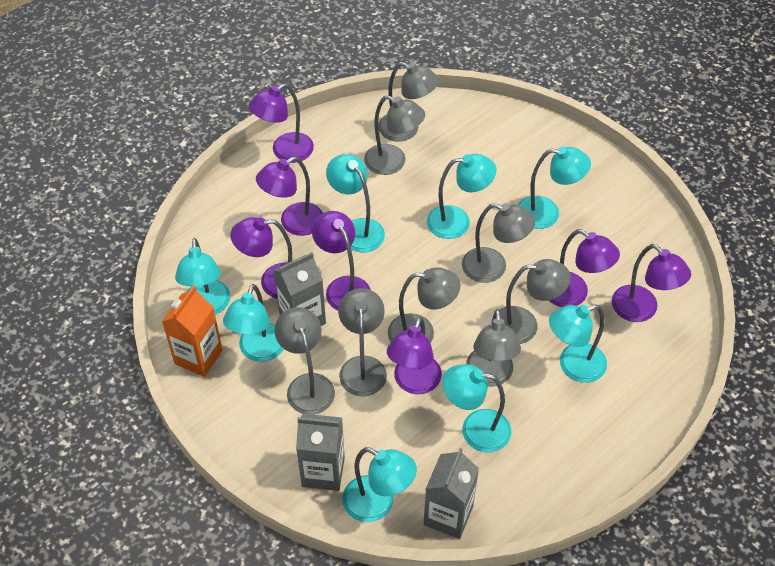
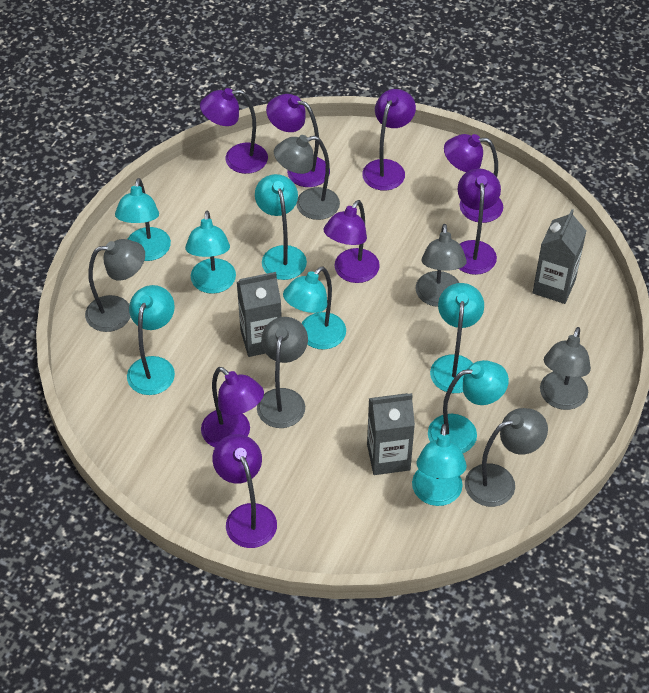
grey lamp: 8 -> 6
orange carton: 1 -> 0
purple lamp: 7 -> 8

